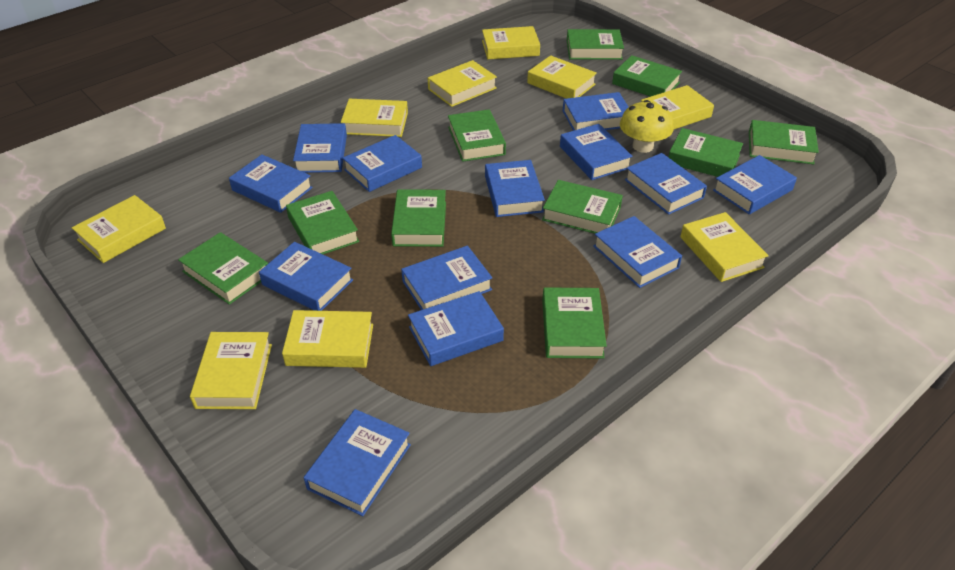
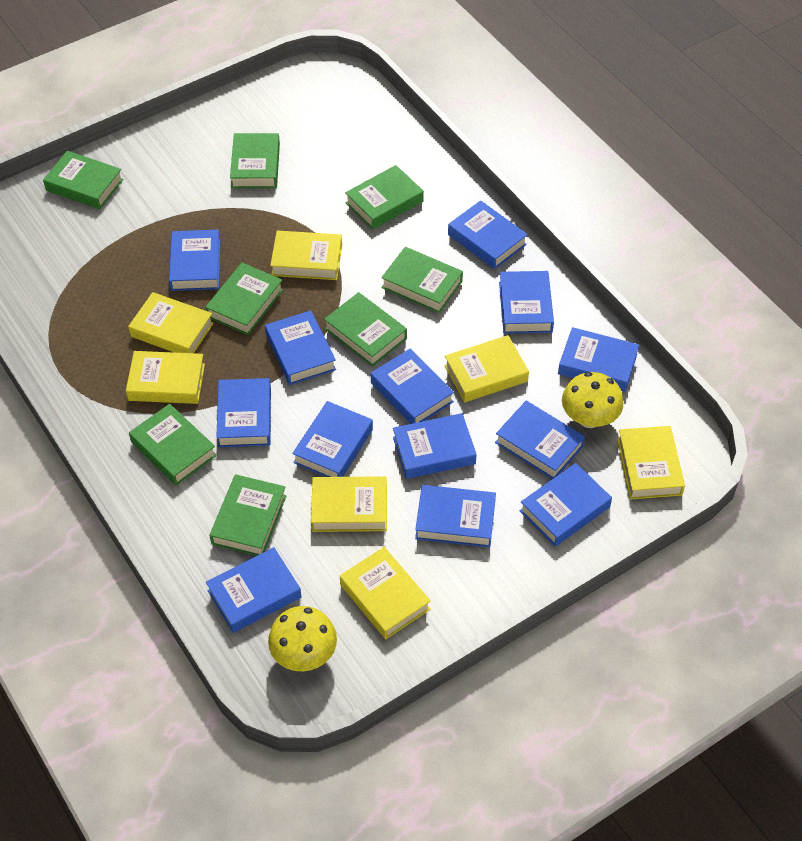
green book: 10 -> 8
yellow book: 9 -> 7
yellow mushroom: 1 -> 2

